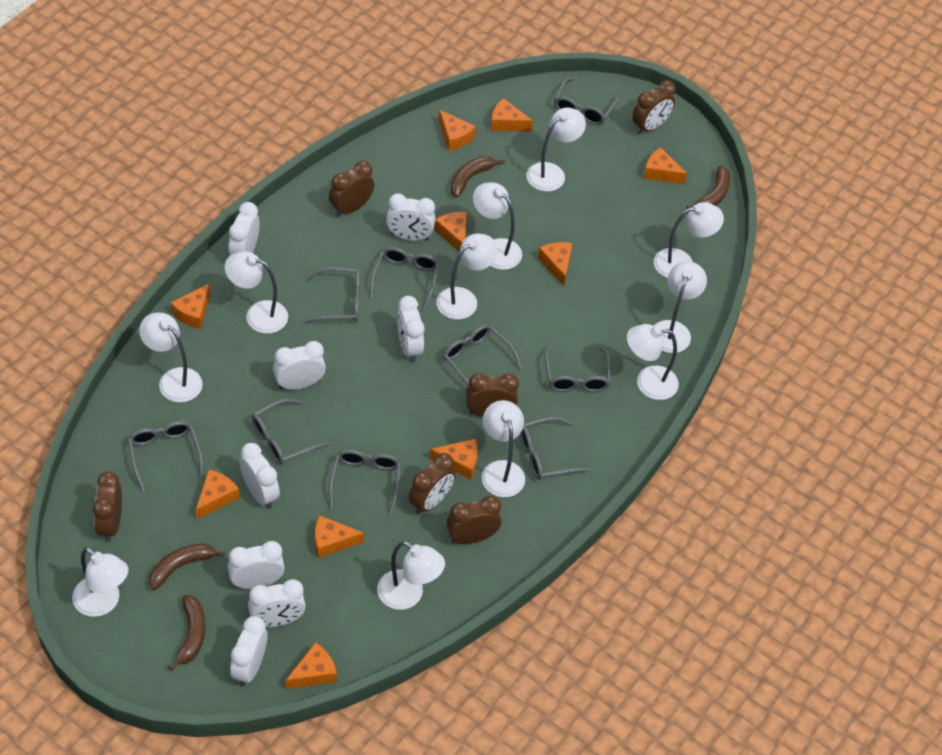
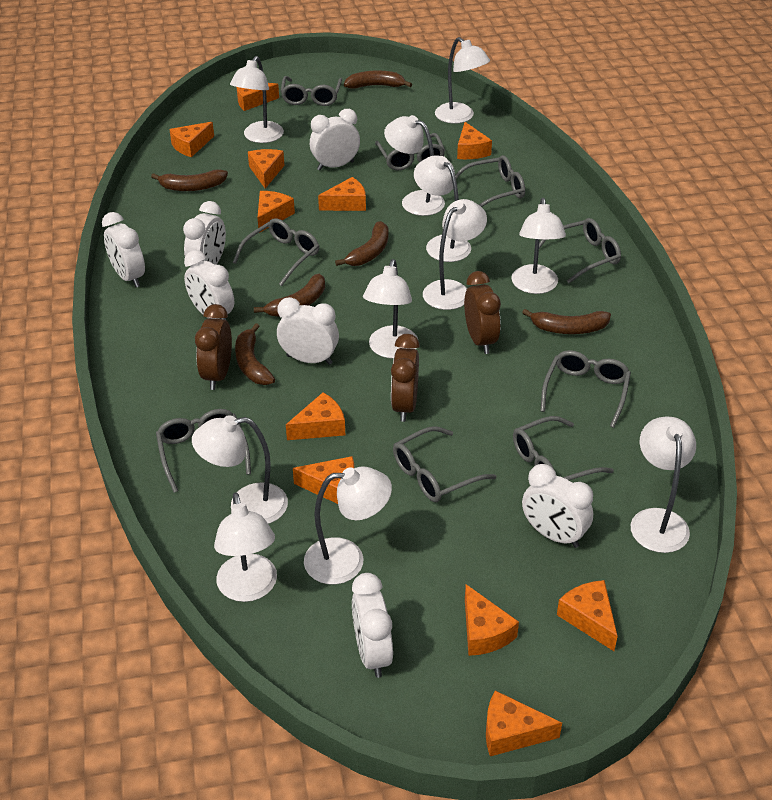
brown banana: 4 -> 6
brown clock: 6 -> 3
orange cheese: 10 -> 11
white clock: 8 -> 7

